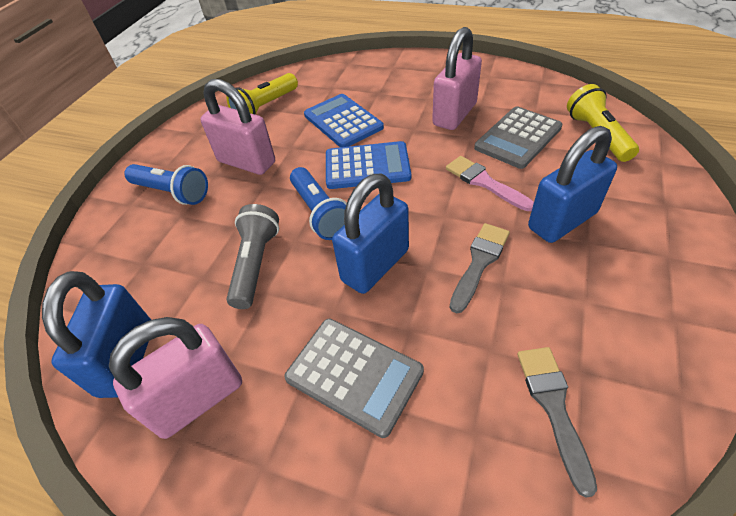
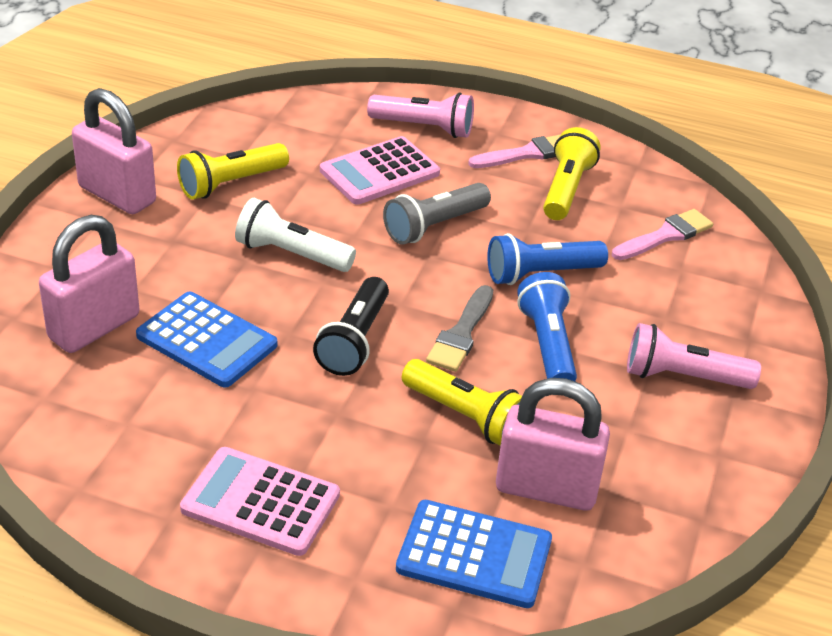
black flashlight: 0 -> 1
blue padlock: 3 -> 0
grey brush: 2 -> 1
grey calculator: 2 -> 0
pink brush: 1 -> 2
pink calculator: 0 -> 2
pink flashlight: 0 -> 2
white flashlight: 0 -> 1
yellow flashlight: 2 -> 3

